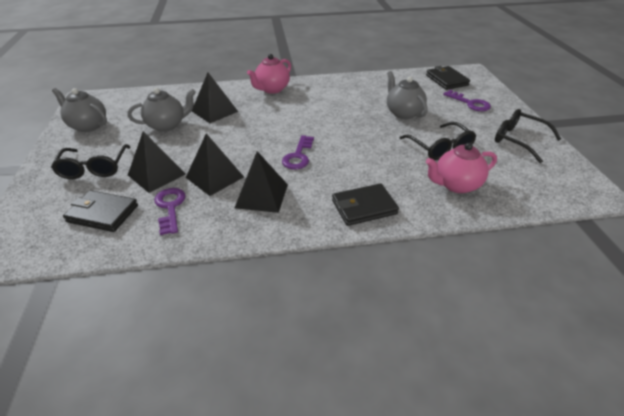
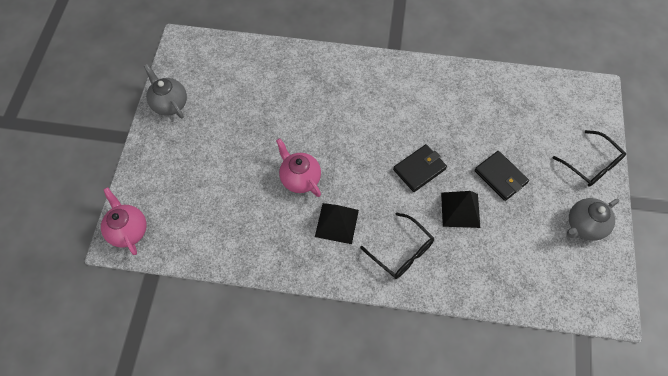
black glasses: 3 -> 2
black pyramid: 4 -> 2
black wallet: 3 -> 2
grey teapot: 3 -> 2
purple key: 3 -> 0

